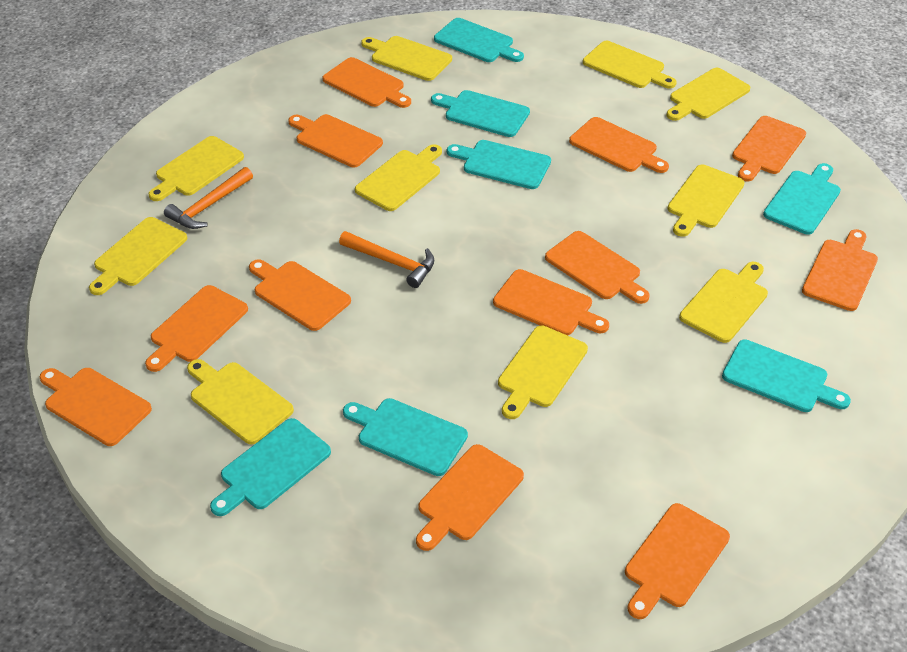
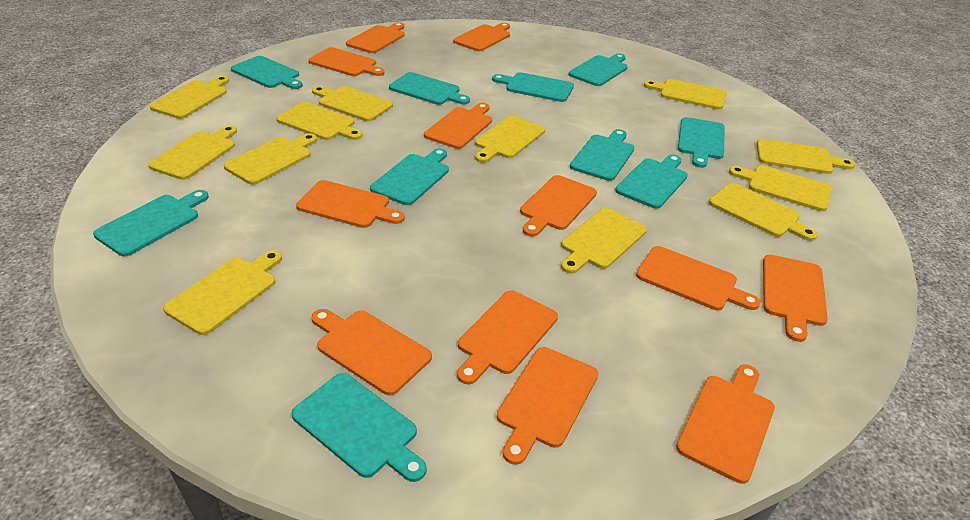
orange hammer: 2 -> 0
turquoise cutting board: 7 -> 10
yellow cutting board: 10 -> 12

